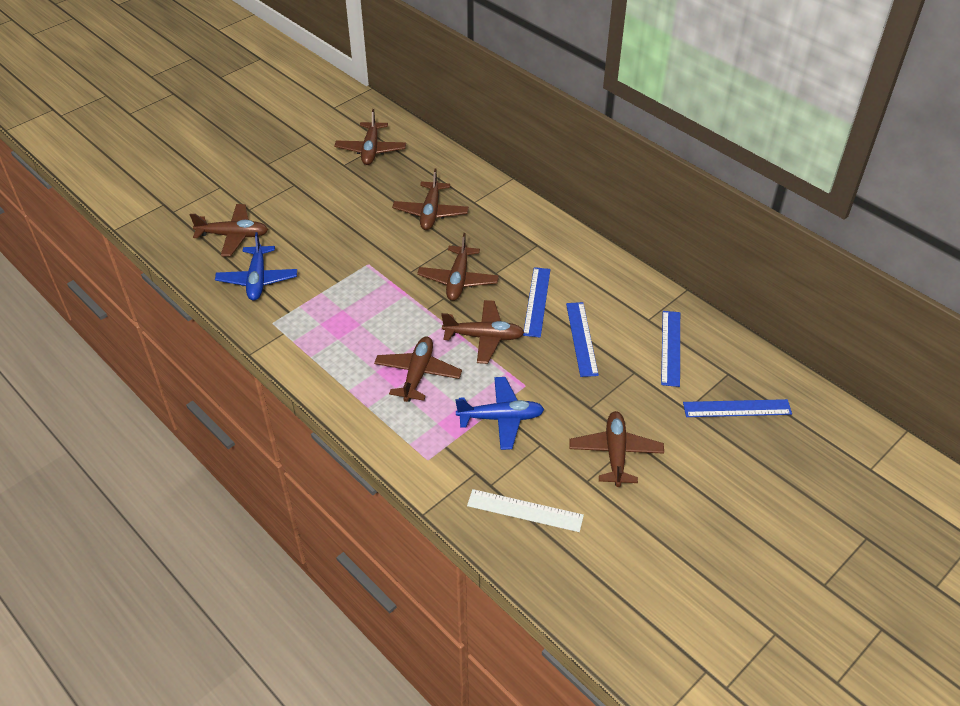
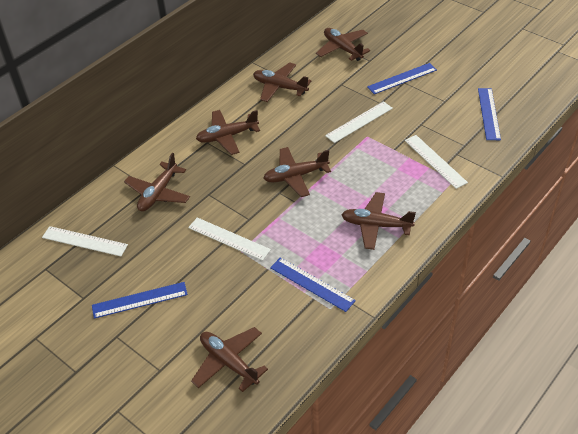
blue plane: 2 -> 0
white ruler: 1 -> 4

